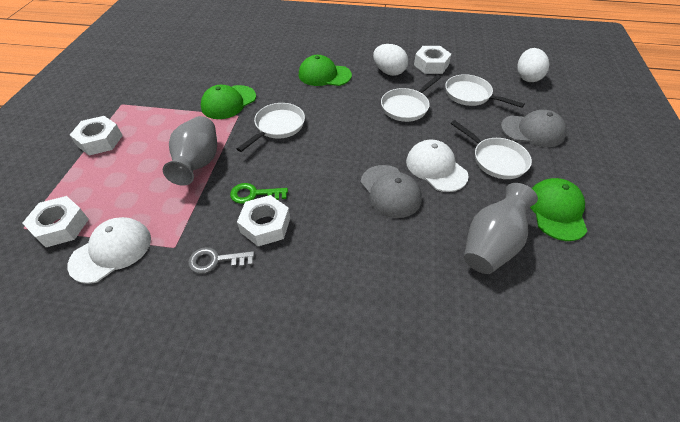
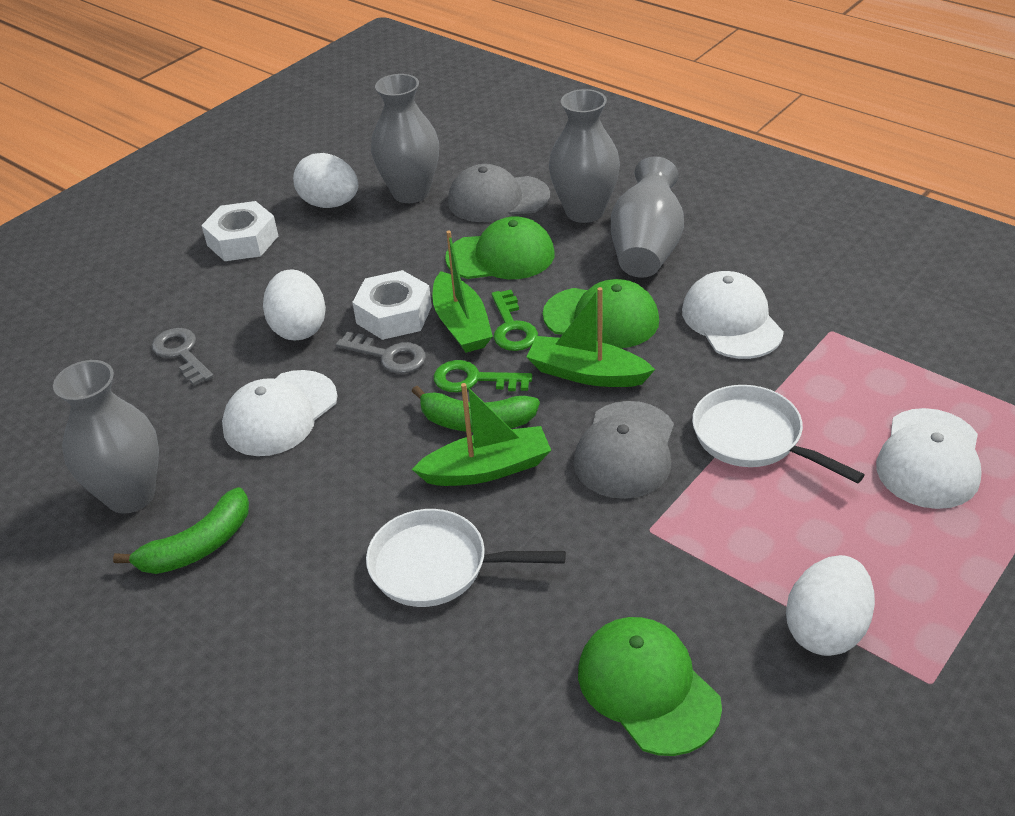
green banana: 0 -> 2
green boat: 0 -> 3
green key: 1 -> 2
grey key: 1 -> 2
grey vase: 2 -> 4
white cap: 2 -> 3
white egg: 2 -> 3
white nut: 4 -> 2
white pan: 4 -> 2

